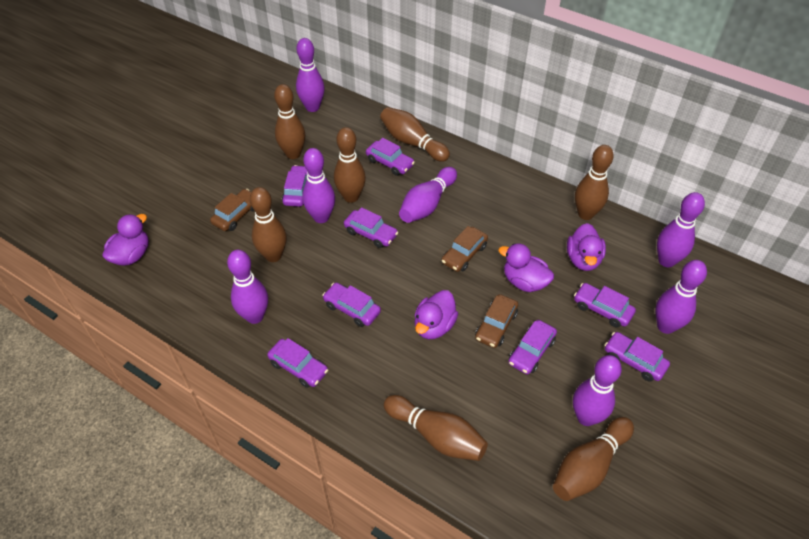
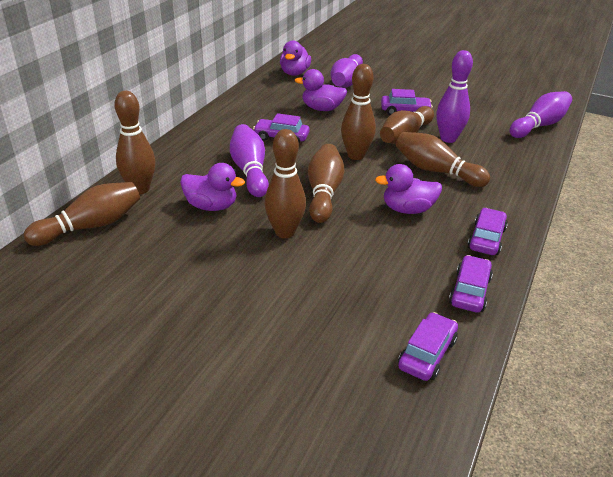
brown car: 3 -> 0
purple bowling pin: 7 -> 4
purple car: 8 -> 5

